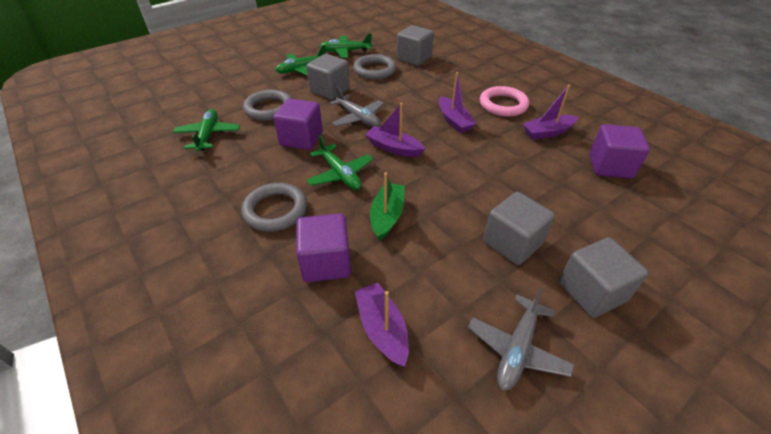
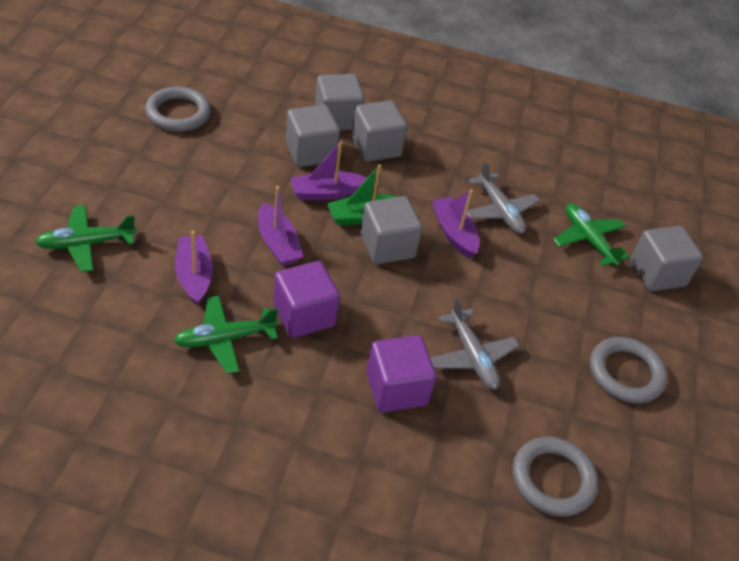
green plane: 4 -> 3
grey cube: 4 -> 5
pink ring: 1 -> 0
purple cube: 3 -> 2

